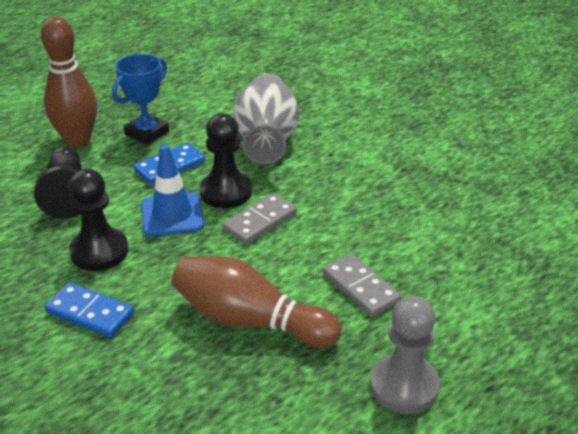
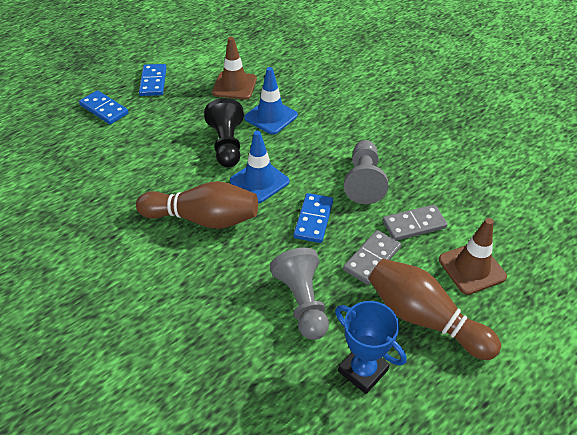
black pawn: 3 -> 1
blue domino: 2 -> 3
blue traffic cone: 1 -> 2
brown traffic cone: 0 -> 2
grey pawn: 1 -> 2
grey vase: 1 -> 0

